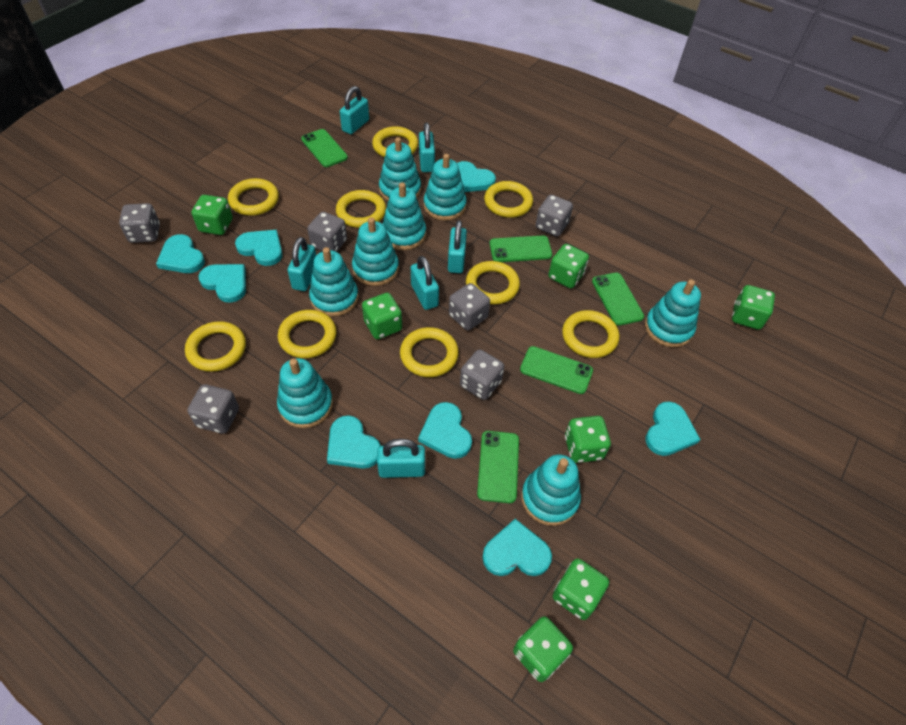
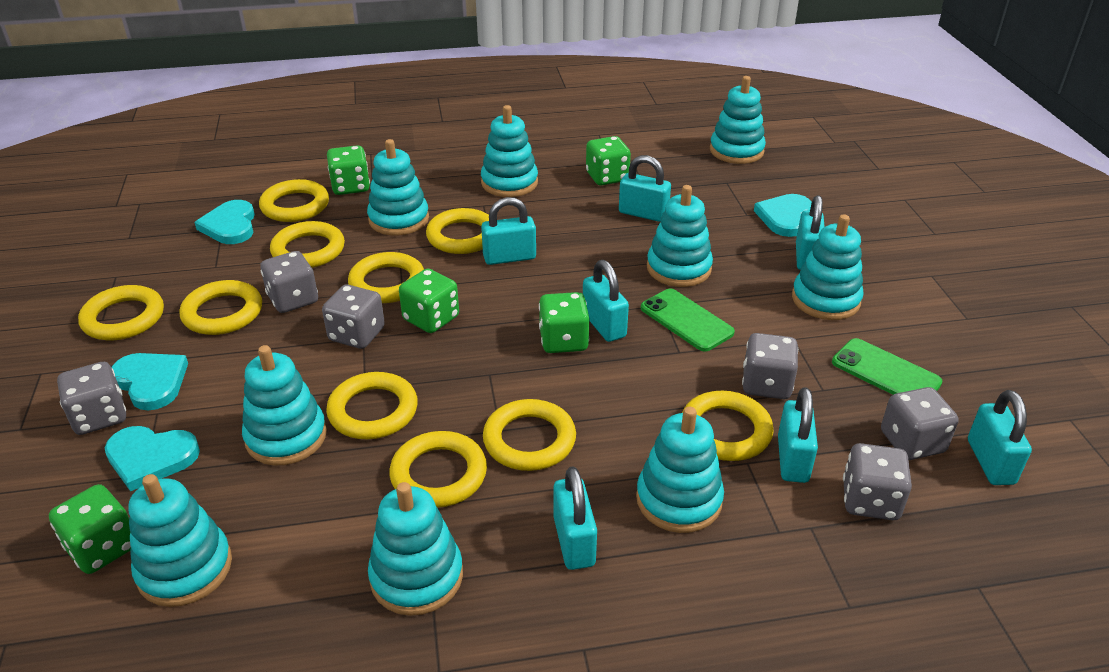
green dice: 7 -> 5
green phone: 5 -> 2
turquoise heart: 8 -> 4
turquoise padlock: 6 -> 7
turquoise stacking toy: 8 -> 9
yellow ring: 9 -> 10

